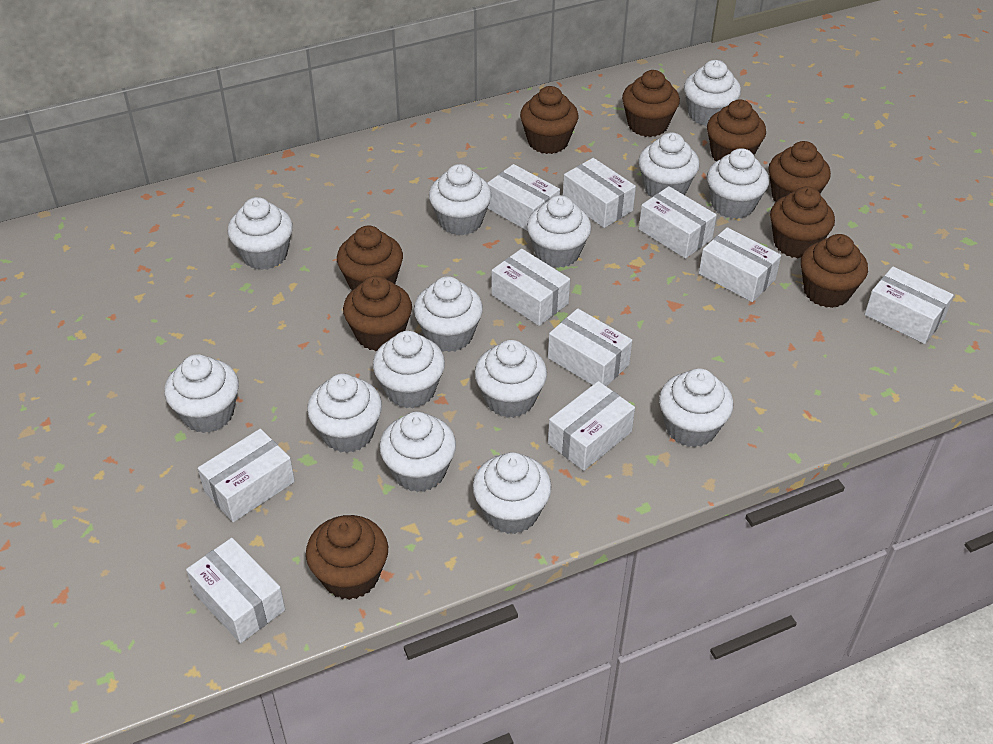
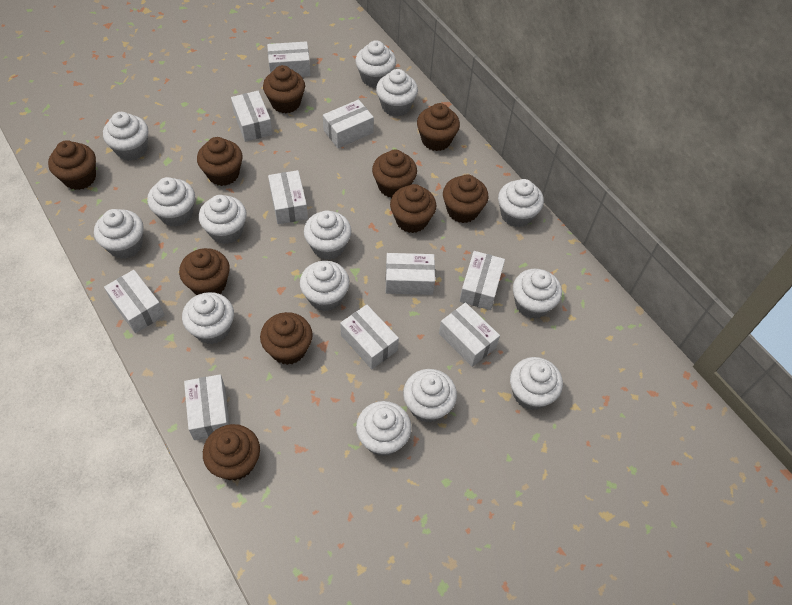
brown cupcake: 9 -> 10

